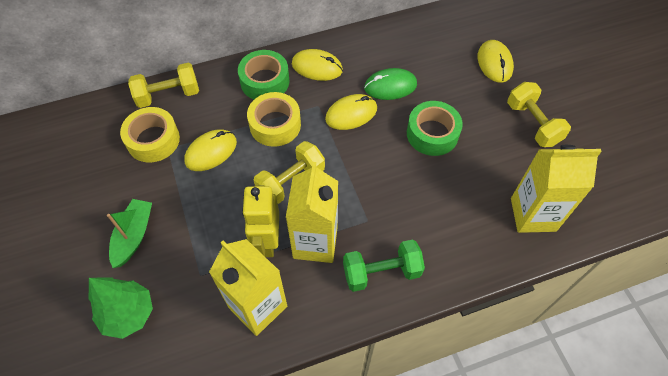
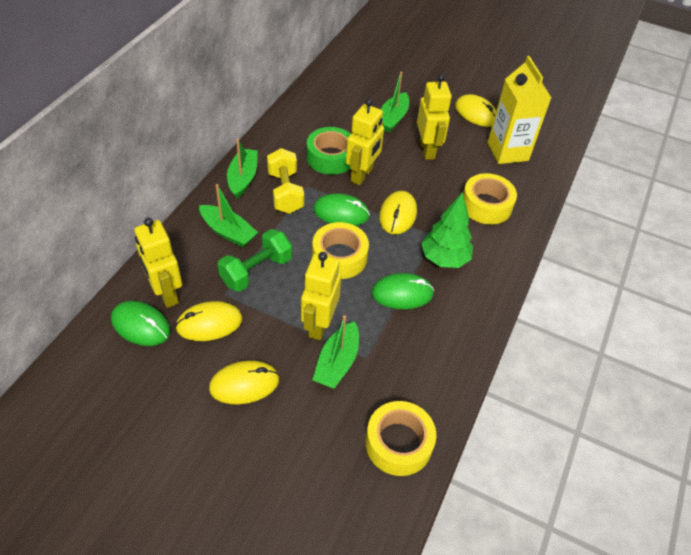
green boat: 1 -> 4
green mouse: 1 -> 3
green tape: 2 -> 1
yellow carton: 3 -> 1
yellow dumbbell: 3 -> 1
yellow robot: 1 -> 4
yellow tape: 2 -> 3

